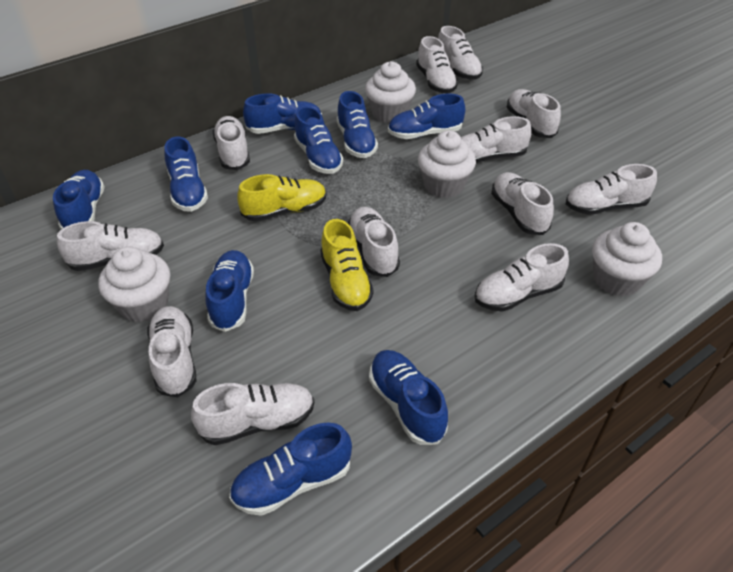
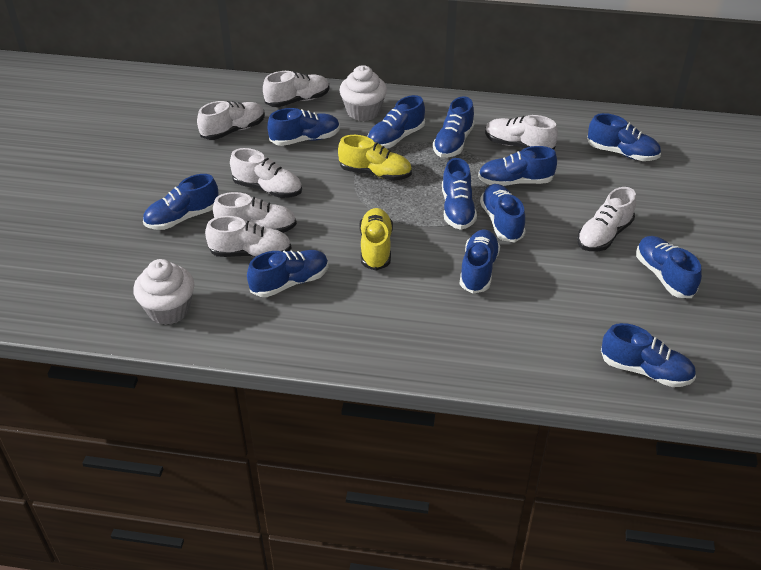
blue shoe: 9 -> 12
white cupcake: 4 -> 2
white shoe: 12 -> 7

